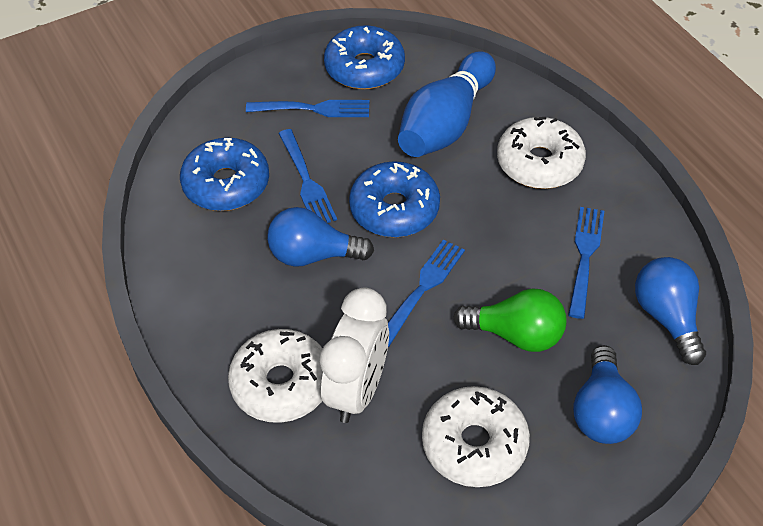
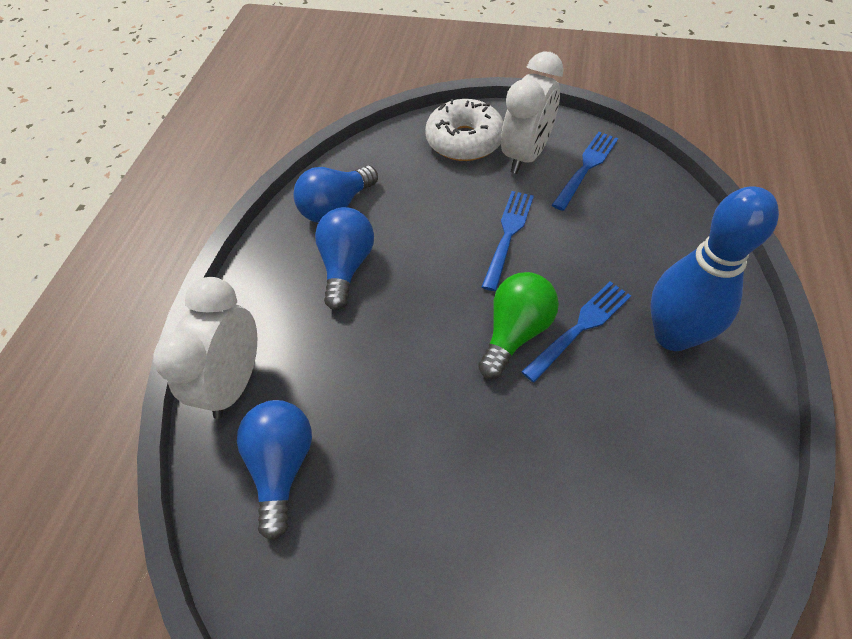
blue donut: 3 -> 0
blue fork: 4 -> 3
white clock: 1 -> 2
white donut: 3 -> 1

